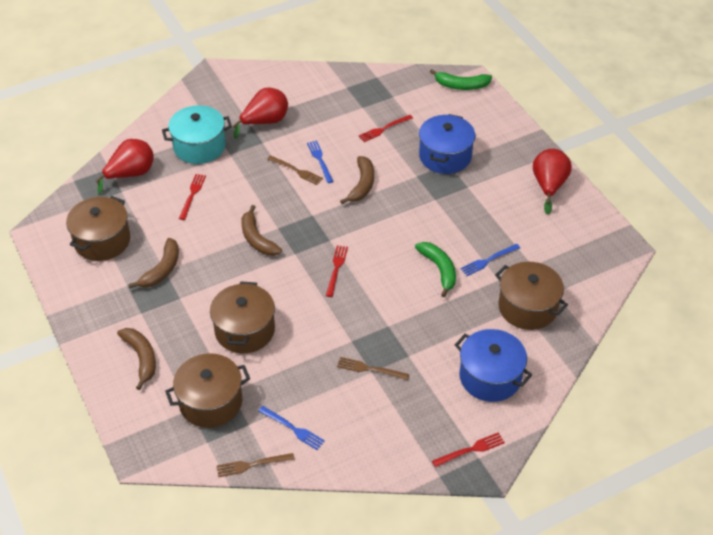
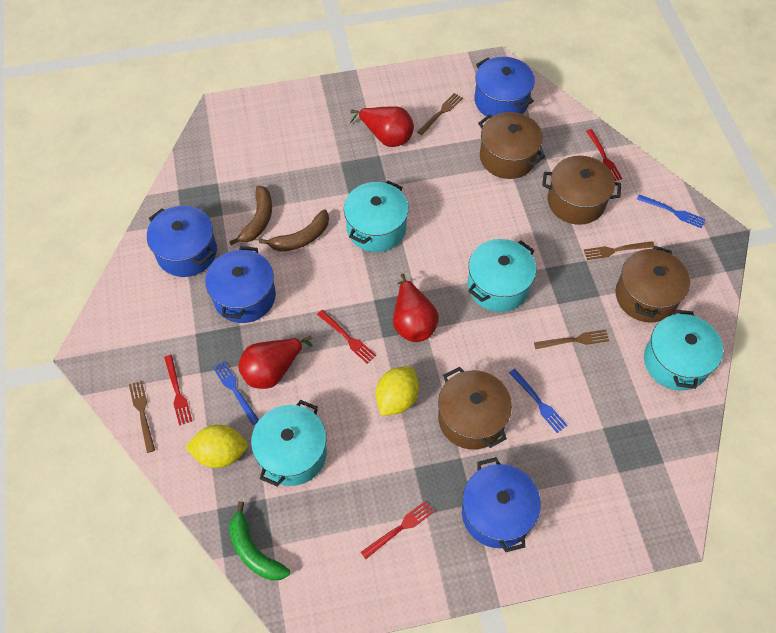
blue pot: 2 -> 4
brown banana: 4 -> 2
brown fork: 3 -> 4
green banana: 2 -> 1
turquoise pot: 1 -> 4
yellow lemon: 0 -> 2

